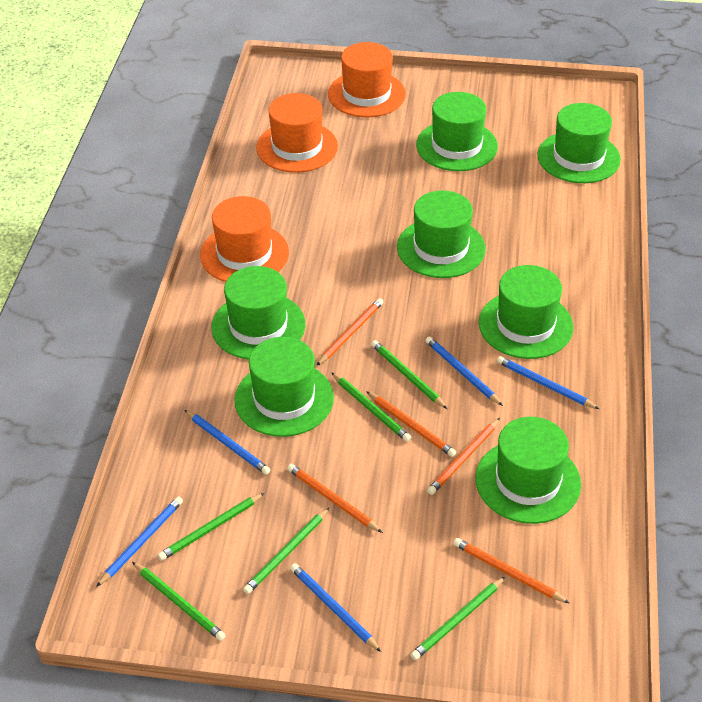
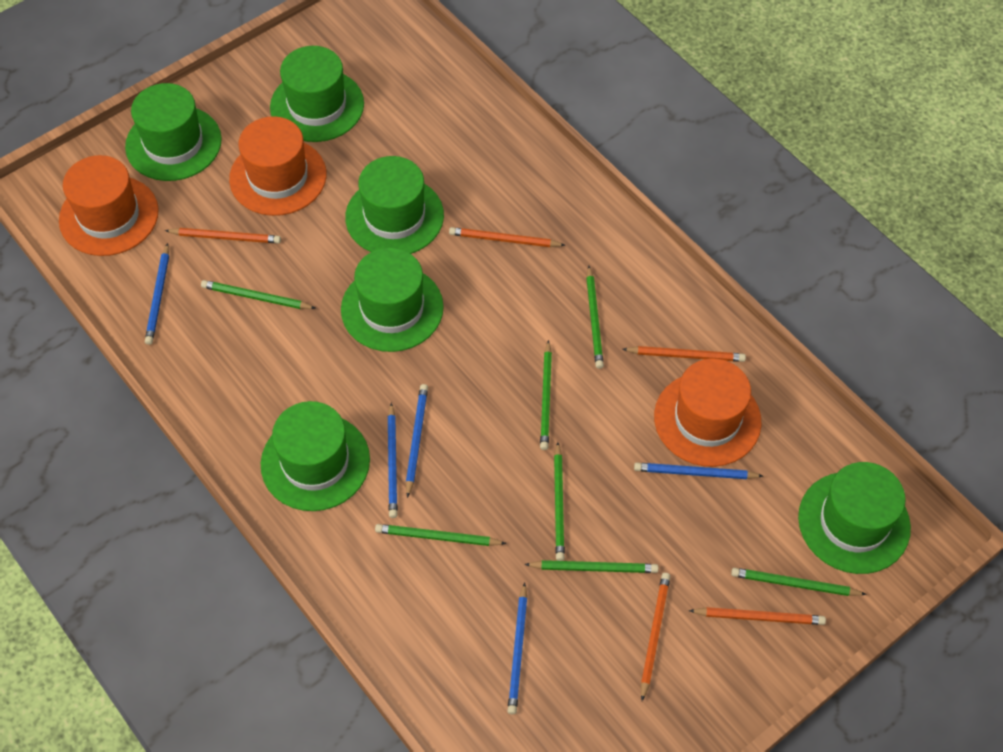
green hat: 7 -> 6
green pencil: 6 -> 7

